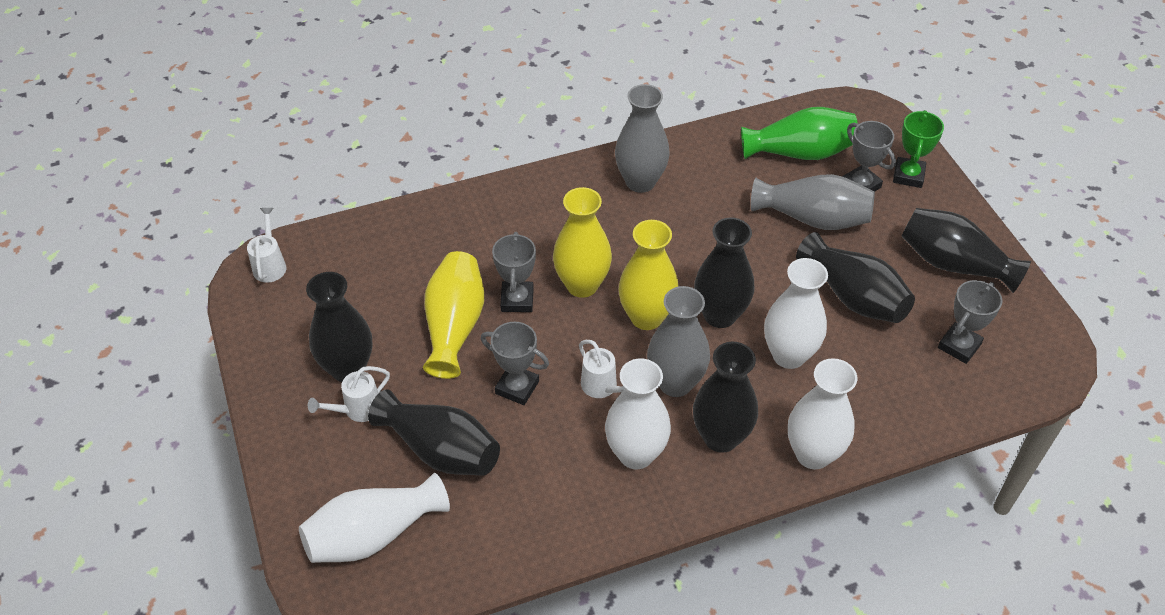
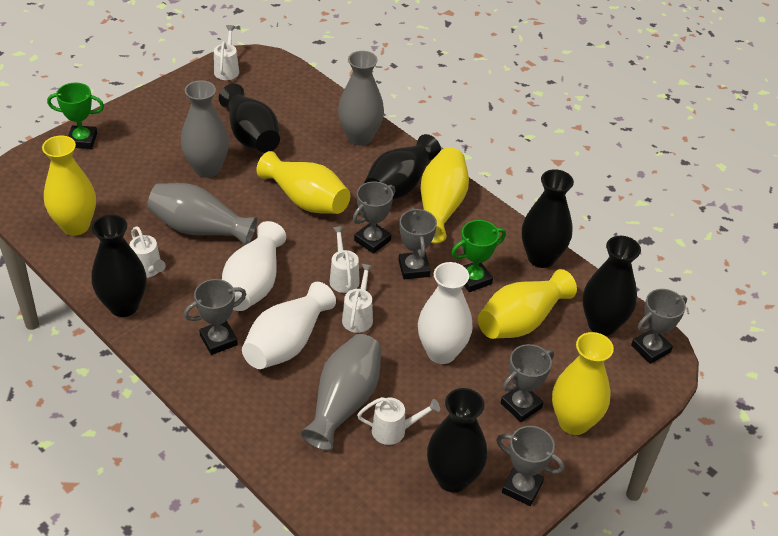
green trophy: 1 -> 2
green vase: 1 -> 0
grey trophy: 4 -> 6
grey vase: 3 -> 4
white vase: 4 -> 3
white watering can: 3 -> 5
yellow vase: 3 -> 5

